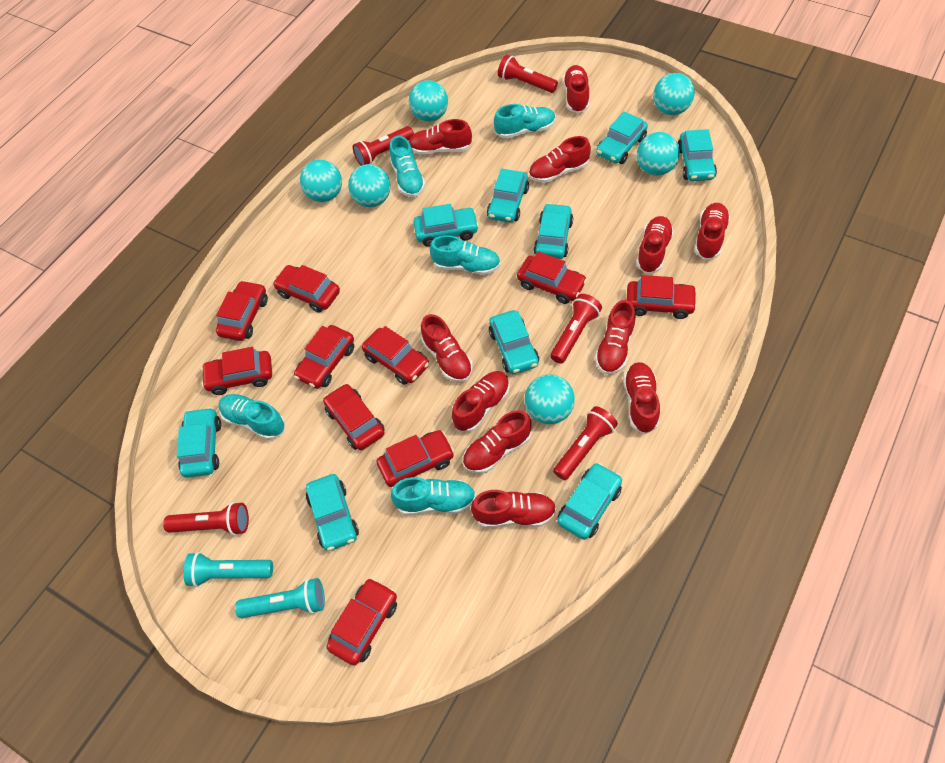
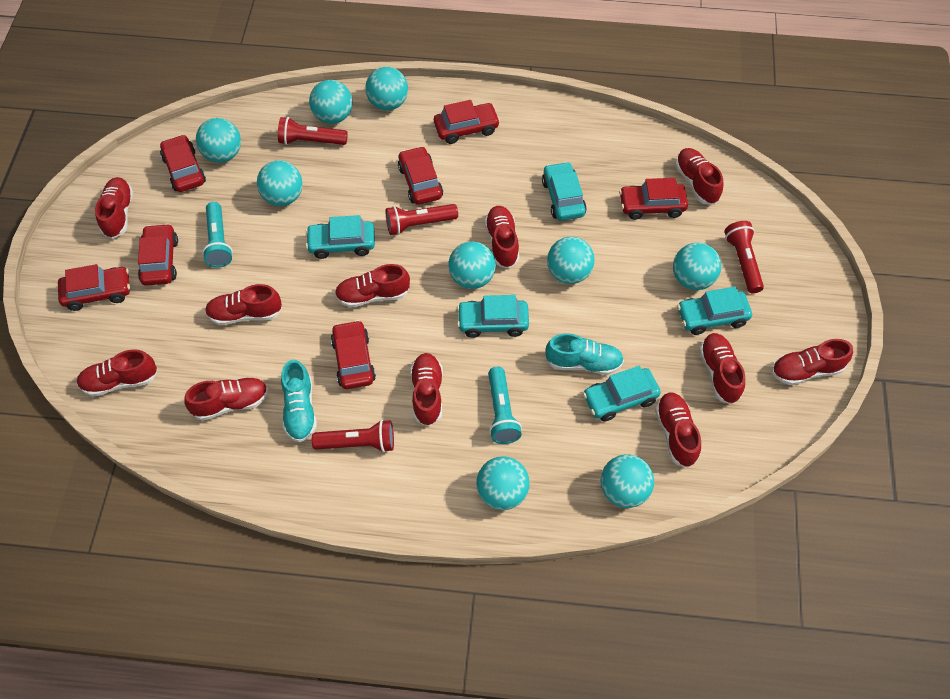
red car: 10 -> 7
red flashlight: 5 -> 4
turquoise ball: 6 -> 9
turquoise car: 9 -> 5
turquoise shoe: 5 -> 2

